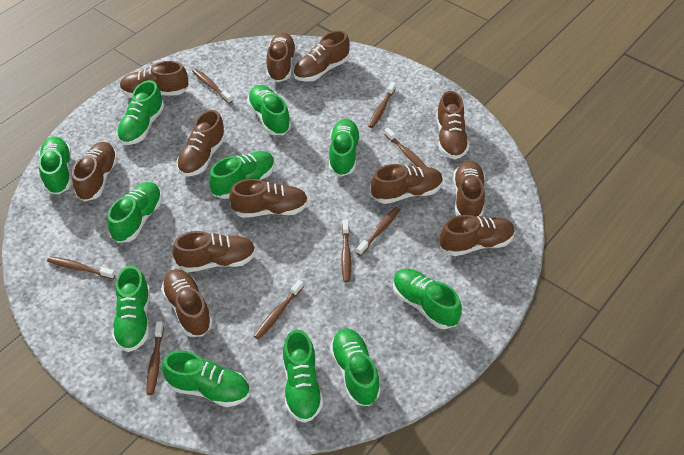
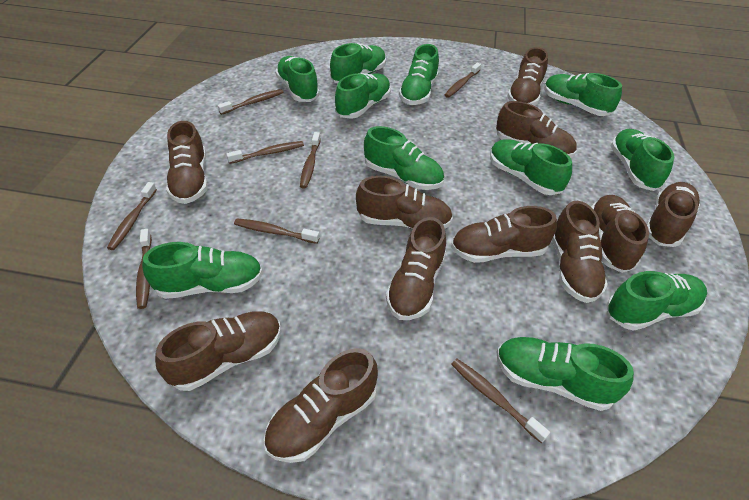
brown shoe: 12 -> 11

